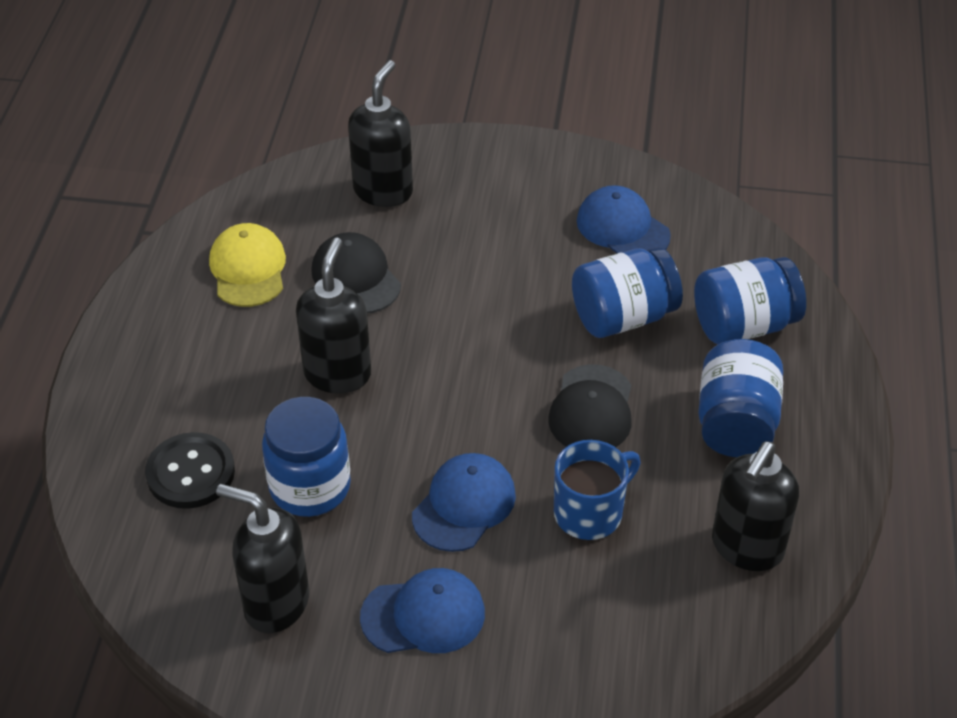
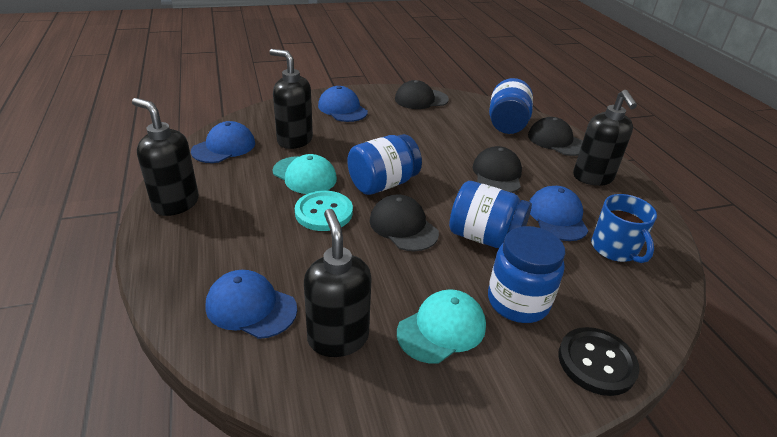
black cap: 2 -> 4
blue cap: 3 -> 4
turquoise button: 0 -> 1
turquoise cap: 0 -> 2
yellow cap: 1 -> 0

